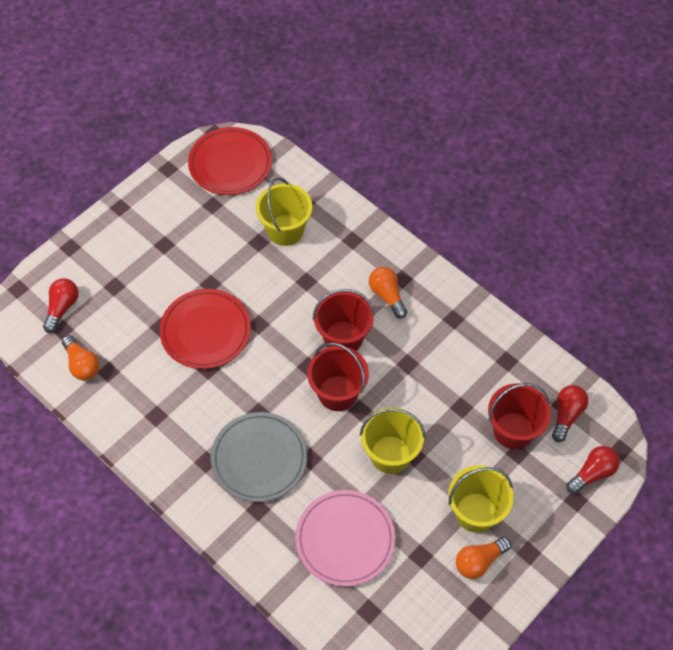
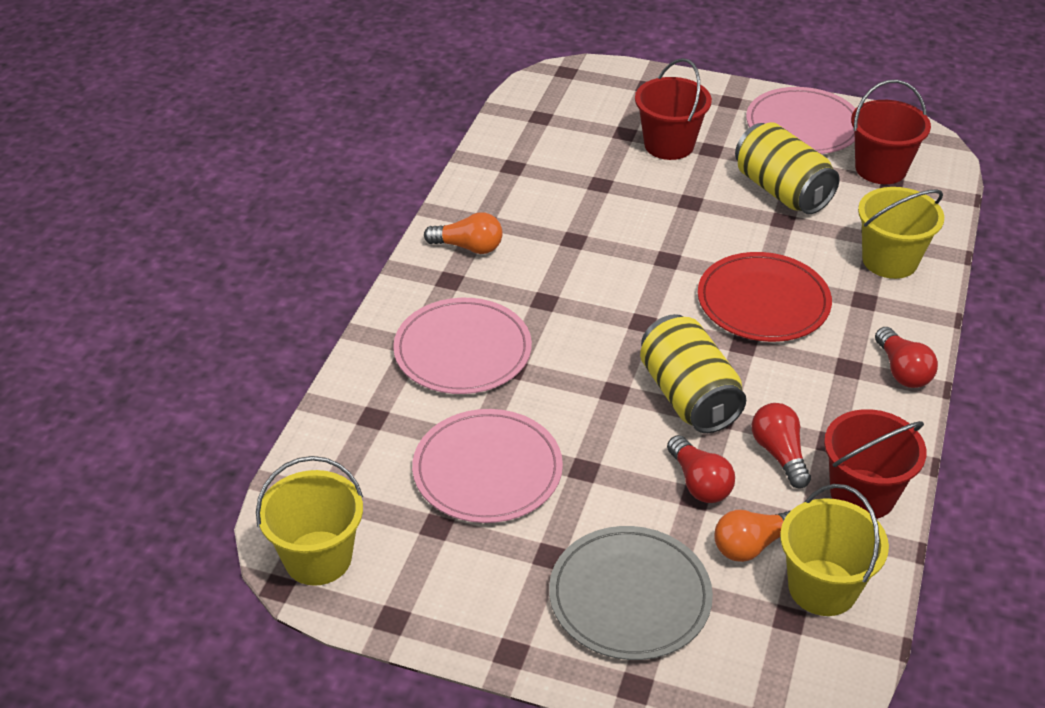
orange light bulb: 3 -> 2
pink plate: 1 -> 3
red plate: 2 -> 1
yellow can: 0 -> 2

